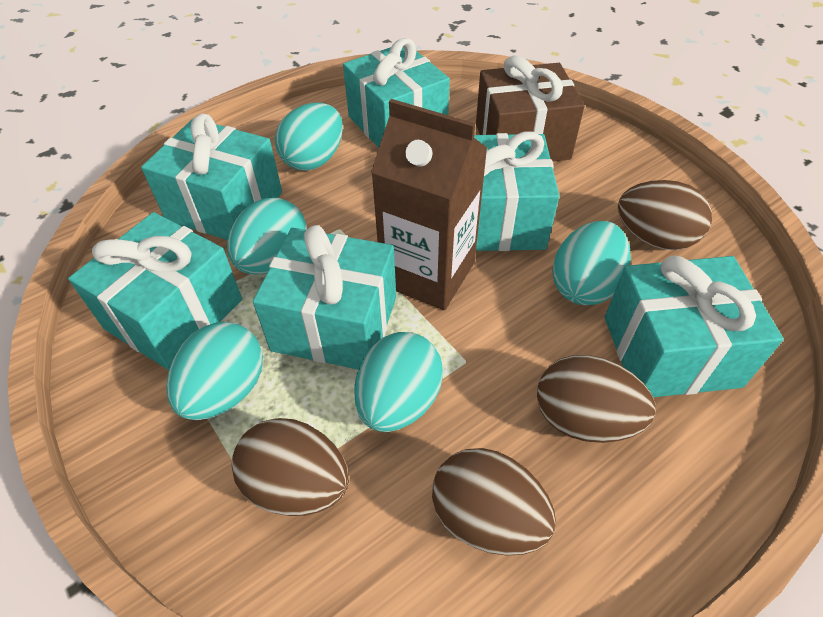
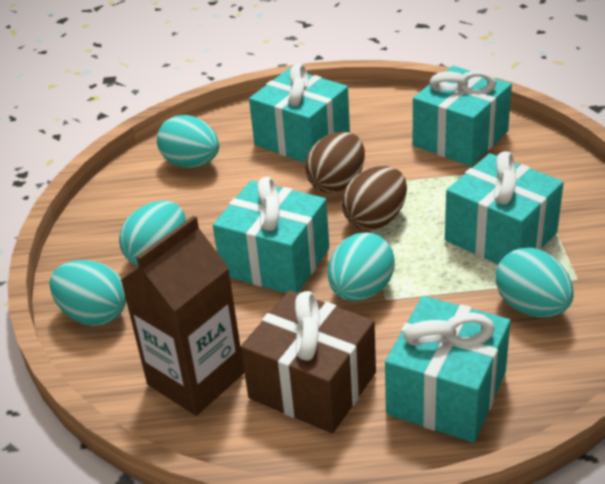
brown egg: 4 -> 2
turquoise gift: 6 -> 5

